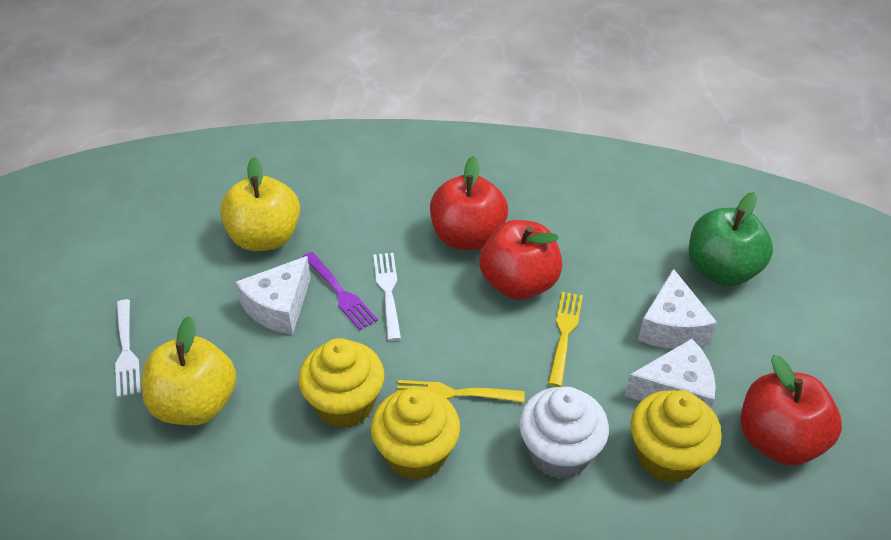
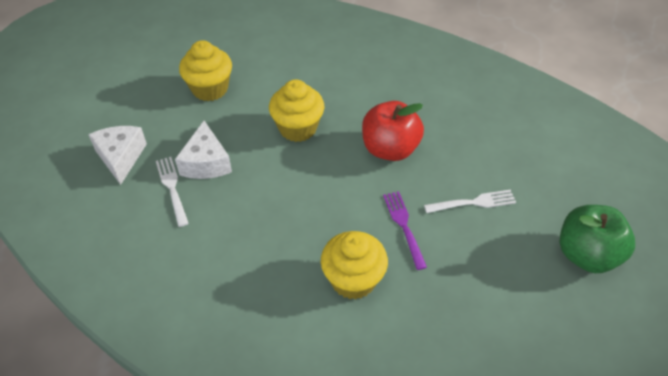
red apple: 3 -> 1
white cheese: 3 -> 2
white cupcake: 1 -> 0
yellow apple: 2 -> 0
yellow fork: 2 -> 0

